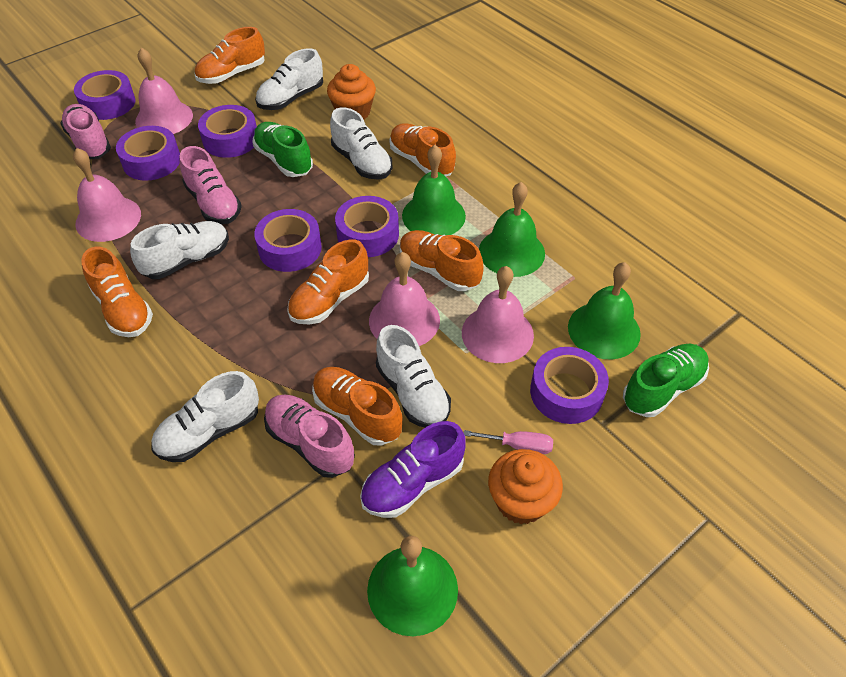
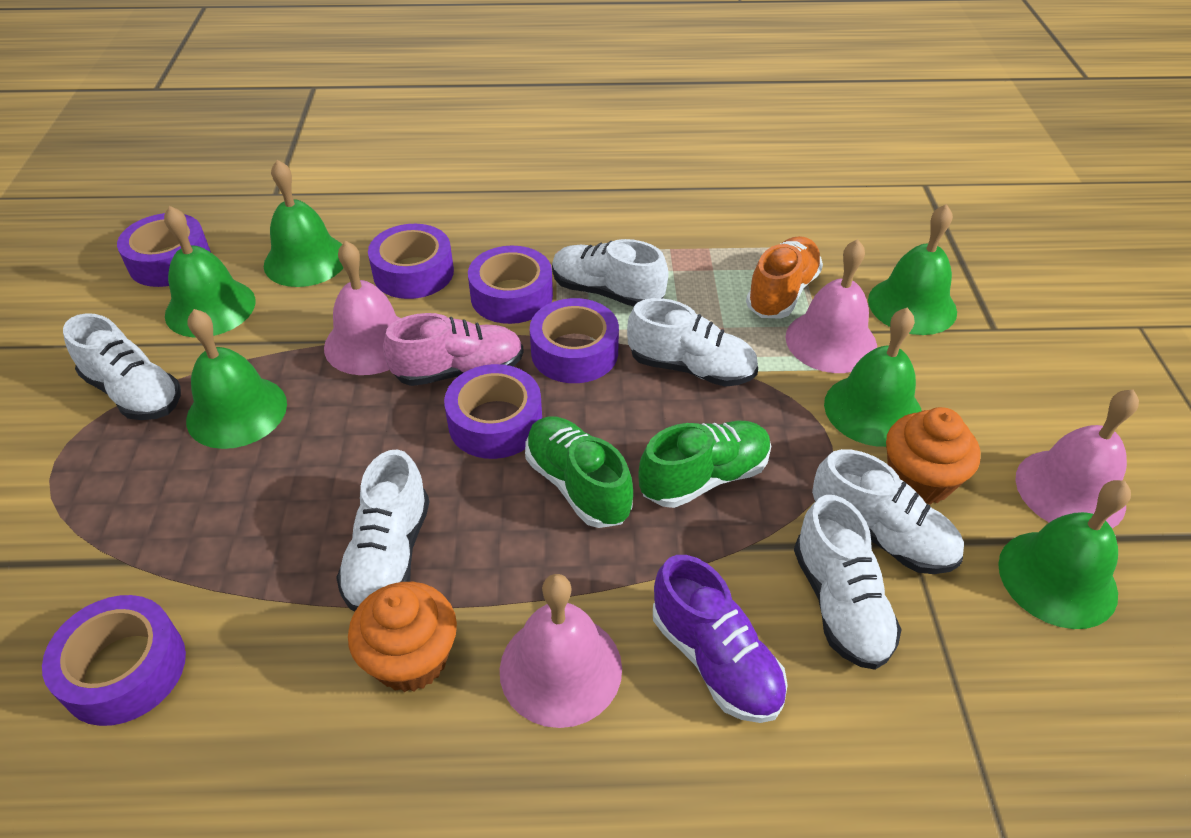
green bell: 4 -> 6
orange shoe: 6 -> 1
pink screwdriver: 1 -> 0
pink shoe: 3 -> 1
white shoe: 5 -> 6

